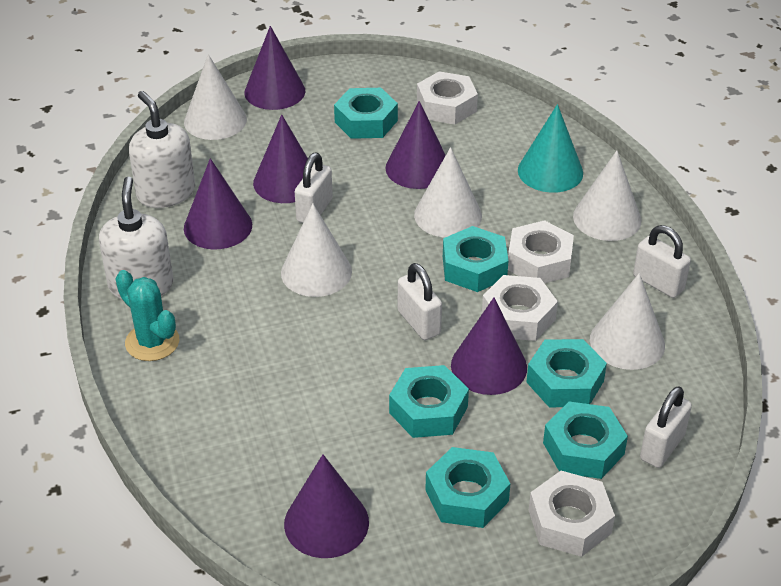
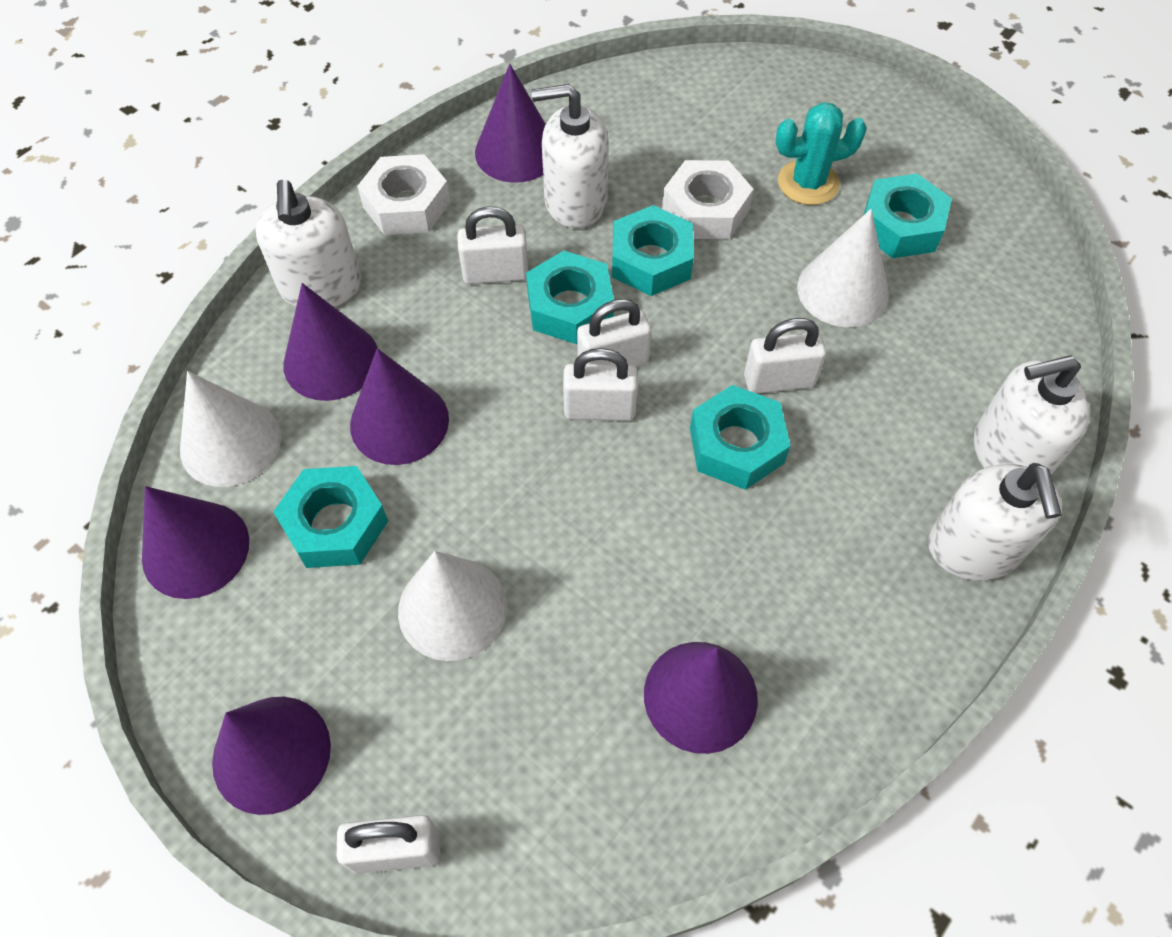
turquoise cone: 1 -> 0
turquoise nut: 6 -> 5
white cone: 5 -> 3
white nut: 4 -> 2
white padlock: 4 -> 5
white soap dispenser: 2 -> 4

